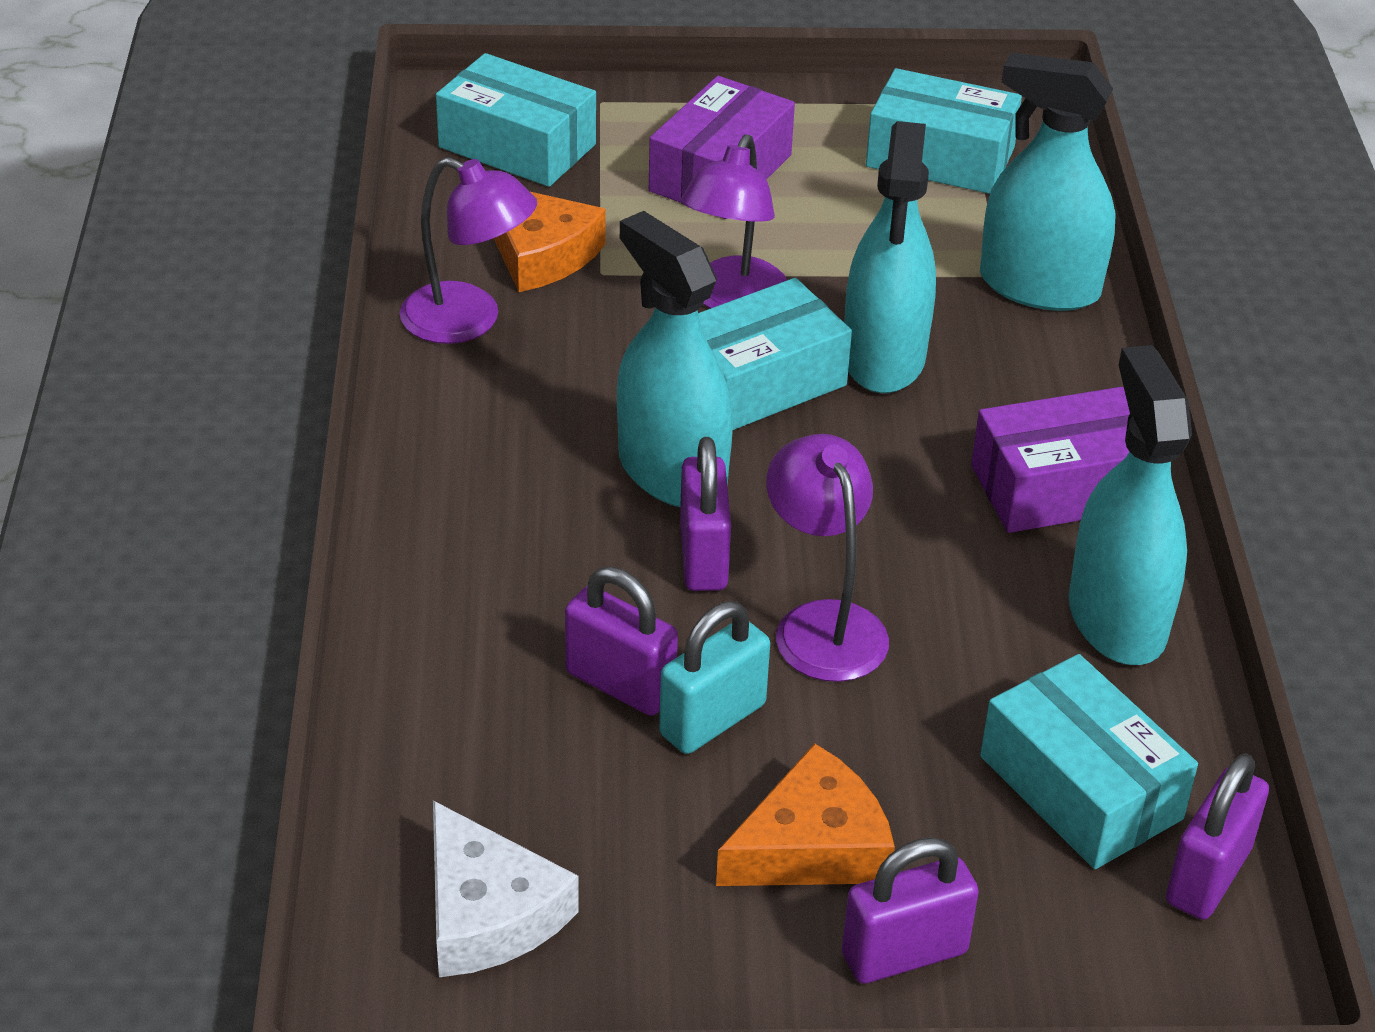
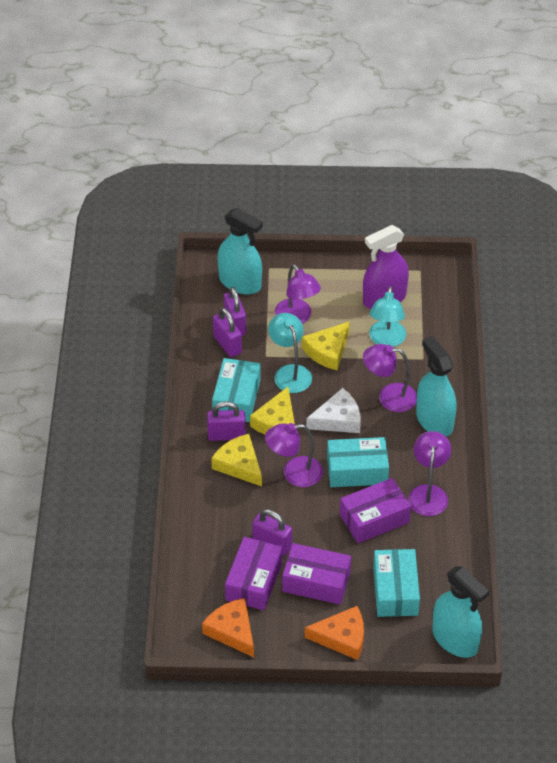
purple box: 2 -> 3
purple lamp: 3 -> 4
purple spray bottle: 0 -> 1
turquoise box: 4 -> 3
turquoise lamp: 0 -> 2
turquoise padlock: 1 -> 0
turquoise spray bottle: 4 -> 3
yellow cheese: 0 -> 3

